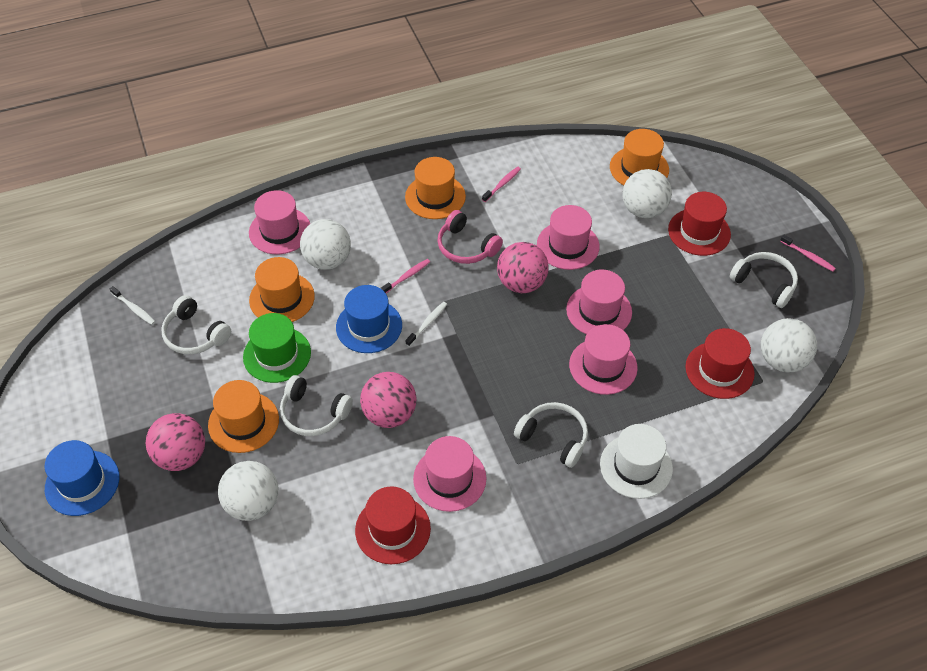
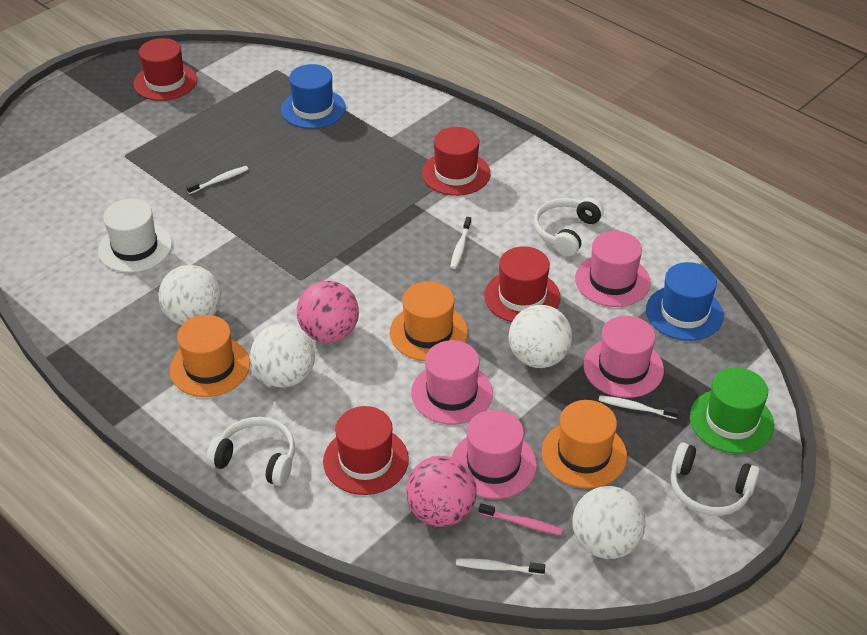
orange hat: 4 -> 3
pink ball: 3 -> 2
pink hat: 5 -> 4
pink headphones: 1 -> 0
pink toothbrush: 3 -> 1
red hat: 3 -> 4
white headphones: 4 -> 3
white toothbrush: 2 -> 4

